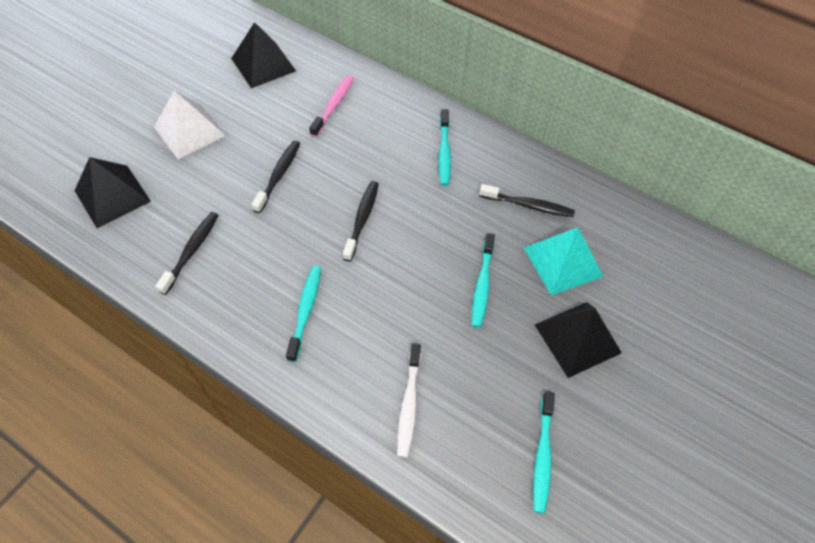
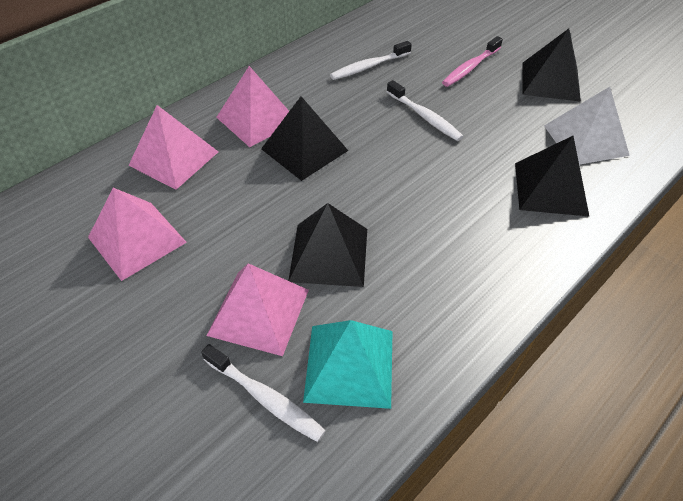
black pyramid: 3 -> 4
black toothbrush: 4 -> 0
pink pyramid: 0 -> 4
turquoise toothbrush: 4 -> 0
white toothbrush: 1 -> 3

